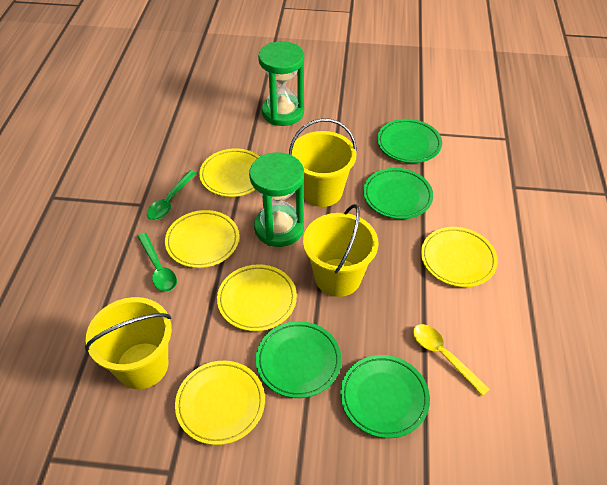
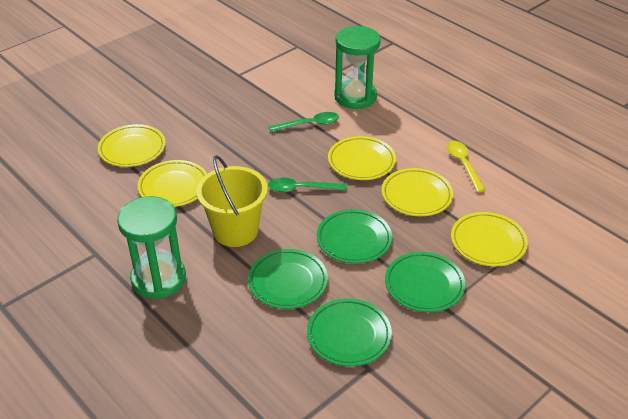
yellow bucket: 3 -> 1

